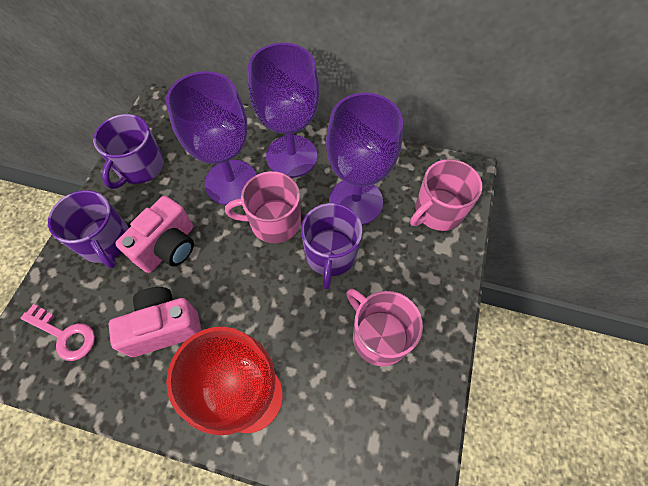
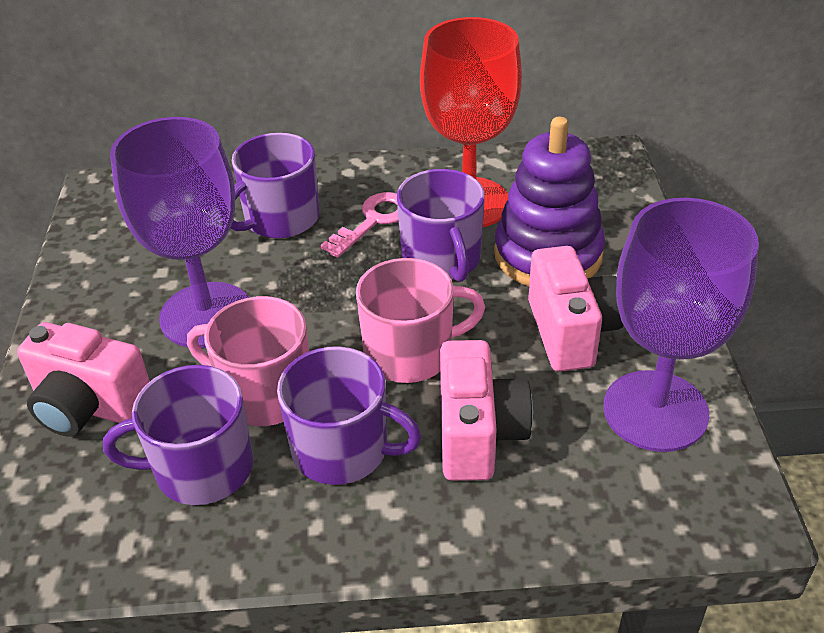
pink camera: 2 -> 3
pink mug: 3 -> 2
purple goblet: 3 -> 2
purple mug: 3 -> 4
purple stacking toy: 0 -> 1

